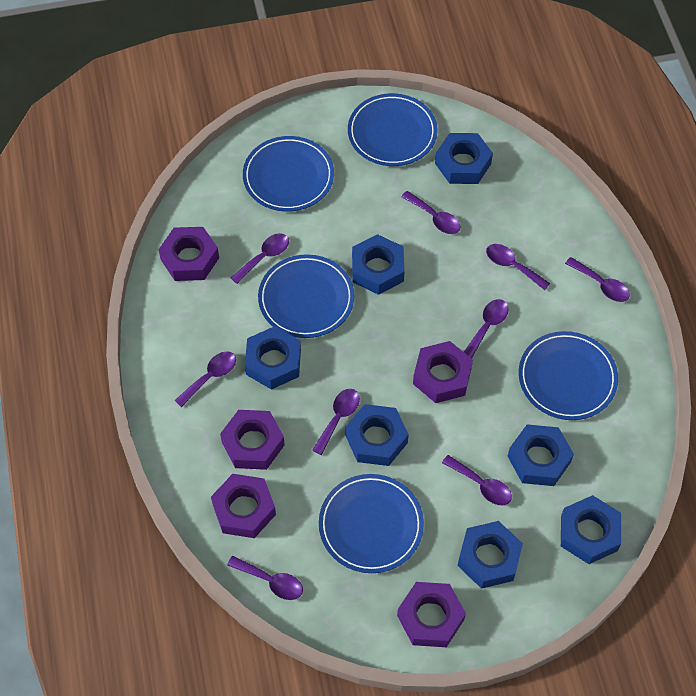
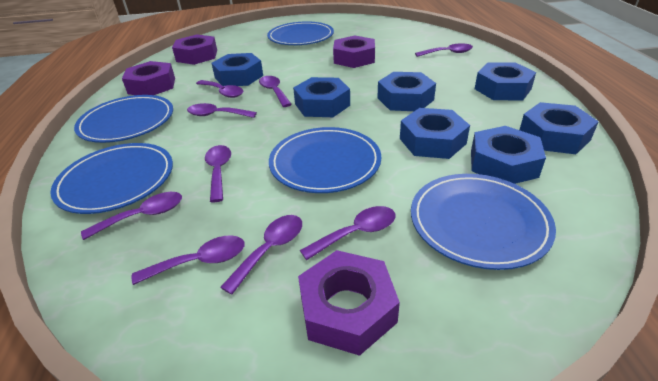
purple nut: 5 -> 4

